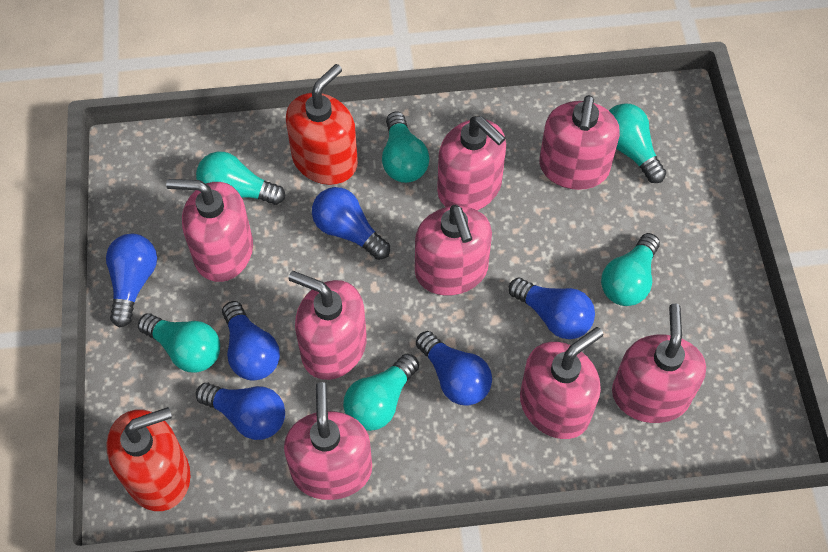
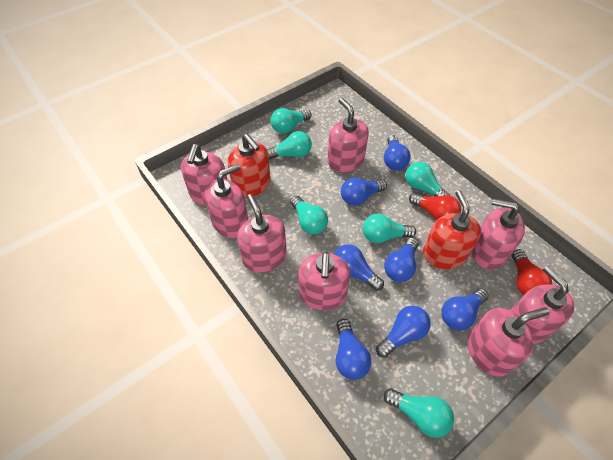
blue light bulb: 6 -> 7
red light bulb: 0 -> 2

